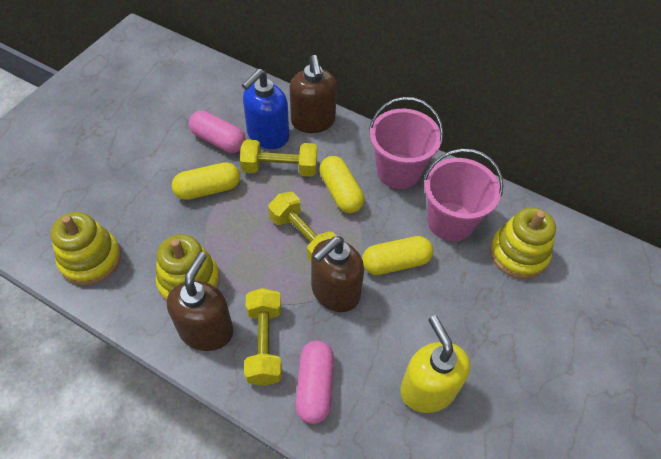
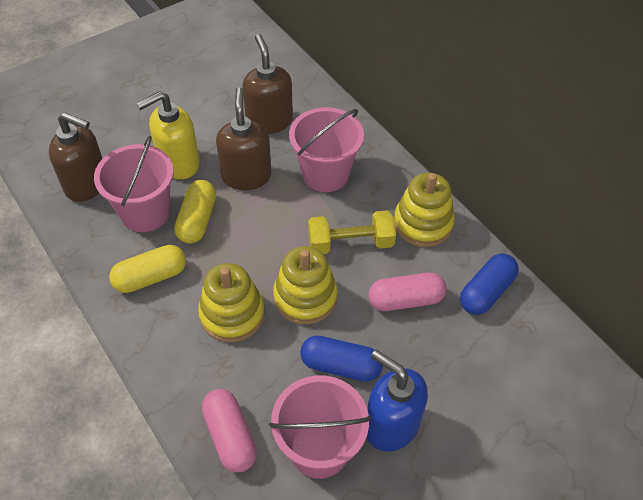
blue capsule: 0 -> 2
pink bucket: 2 -> 3
yellow capsule: 3 -> 2
yellow dumbbell: 3 -> 1

